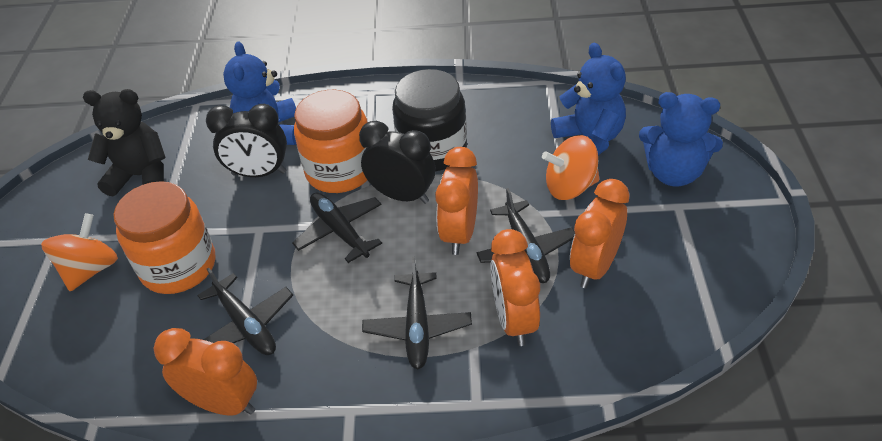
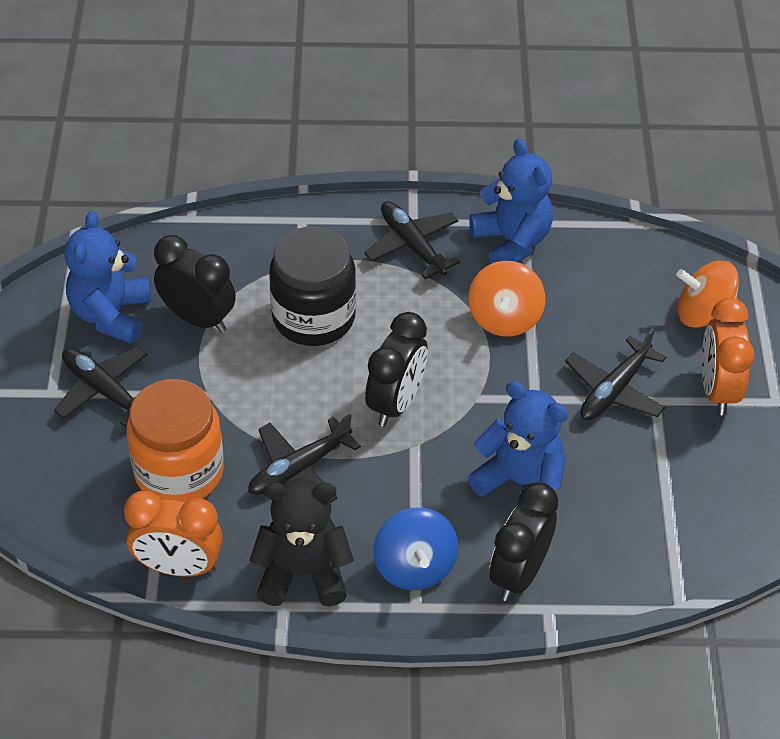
black clock: 2 -> 3
blue spinning top: 0 -> 1
orange clock: 4 -> 2
orange jar: 2 -> 1

